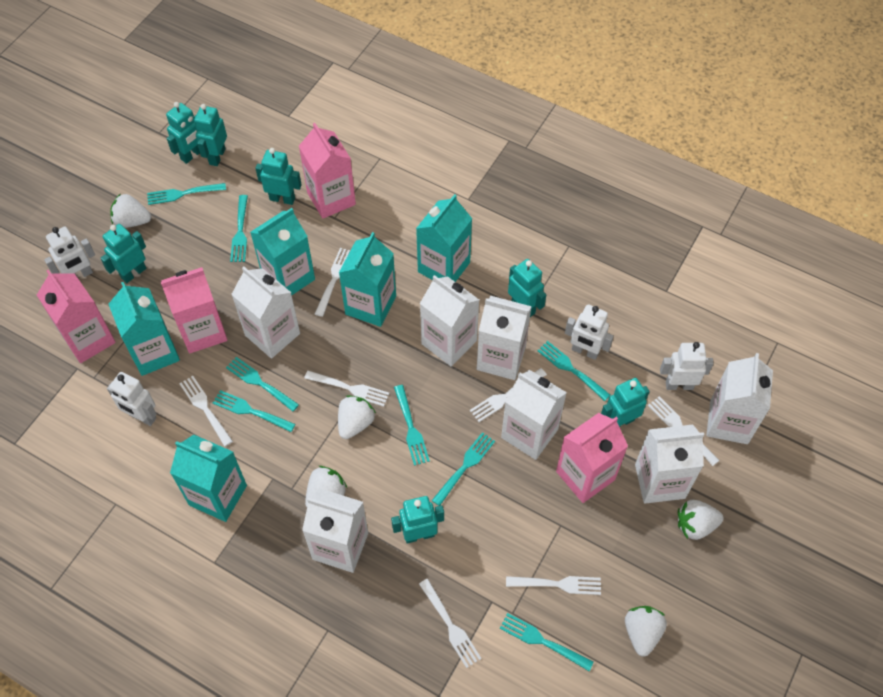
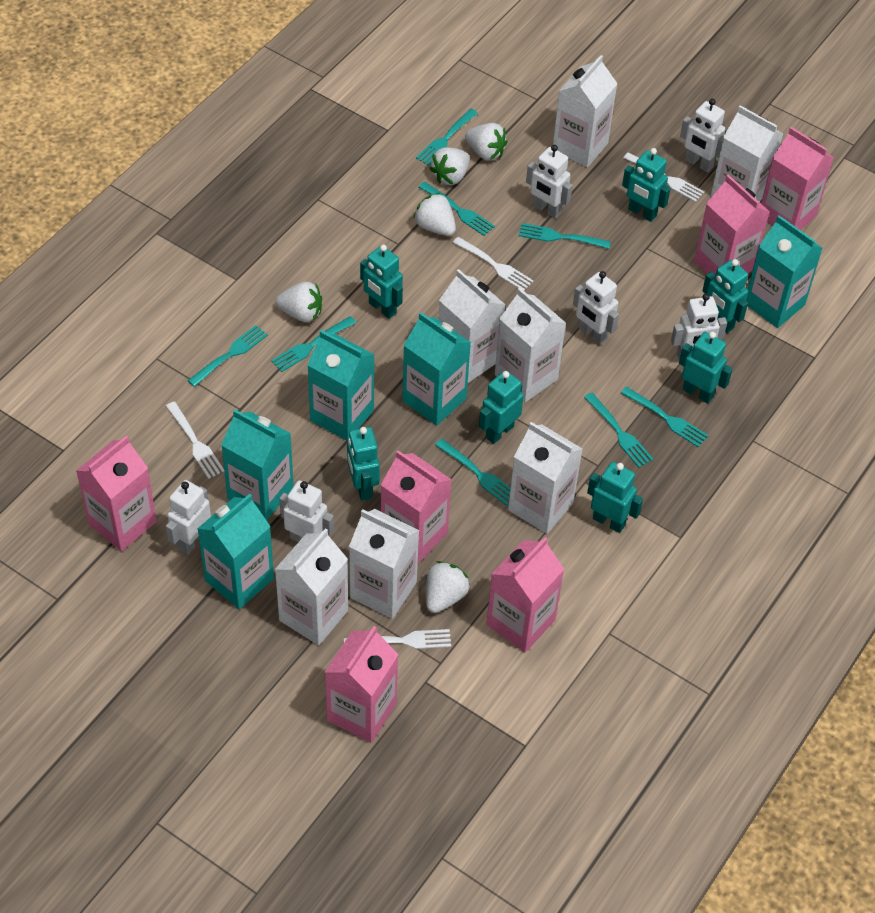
pink carton: 4 -> 6
white fork: 7 -> 4
white robot: 4 -> 6

